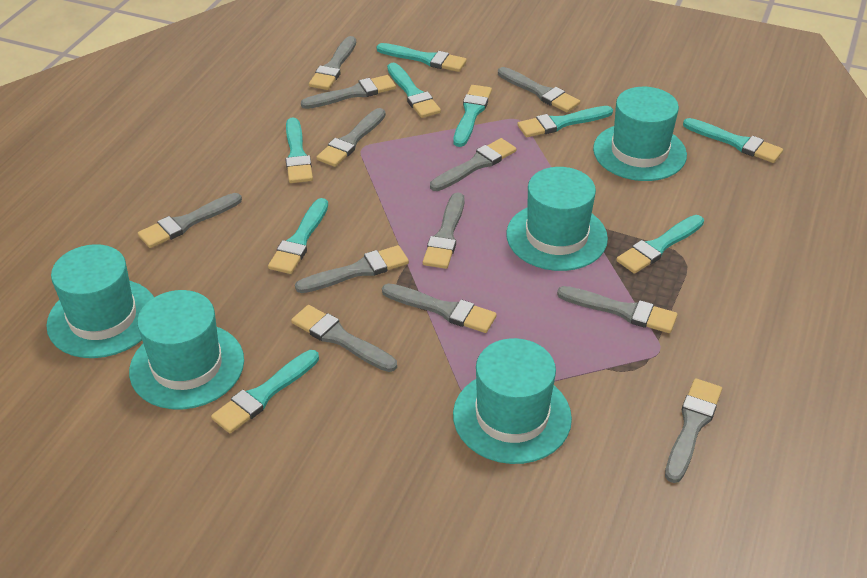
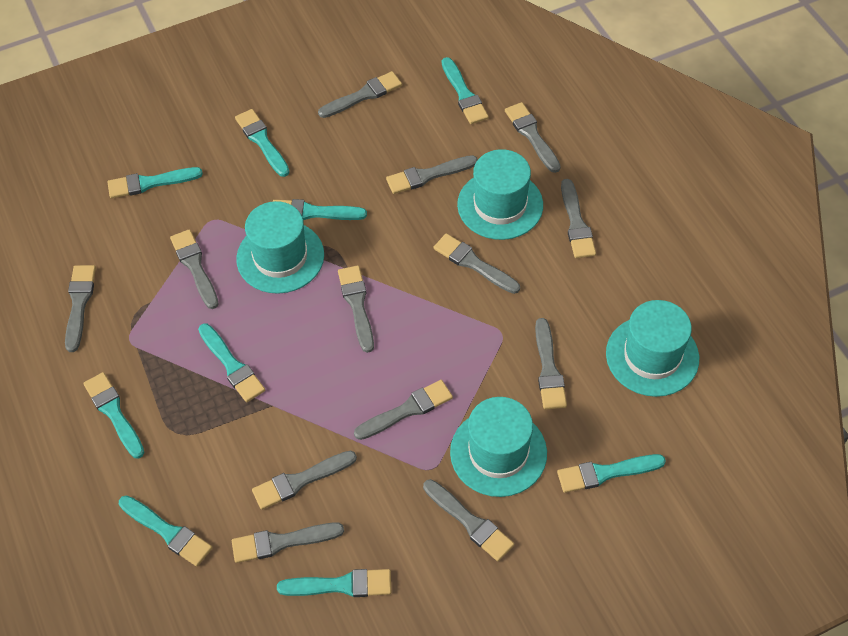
grey brush: 12 -> 13
turquoise hat: 5 -> 4

